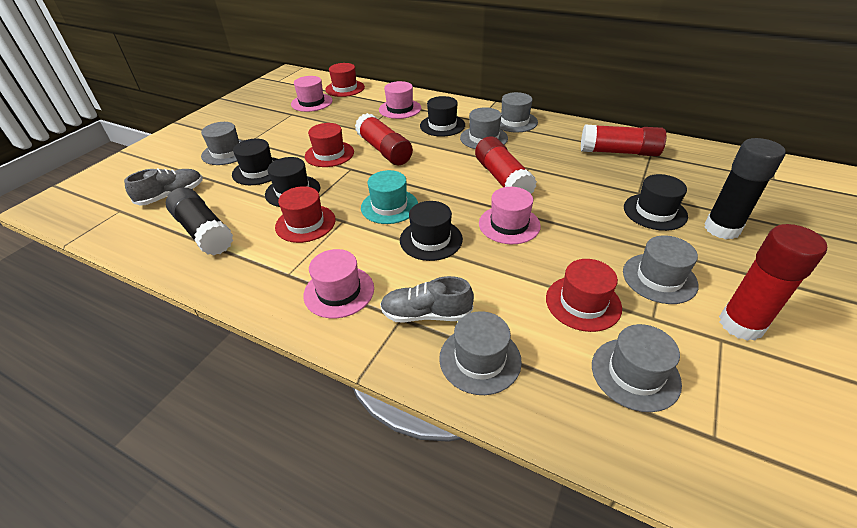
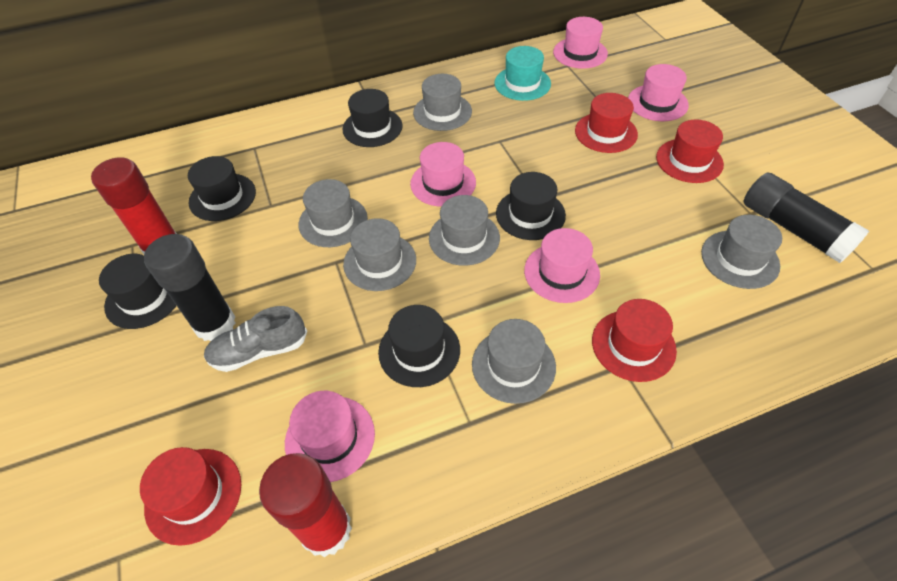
grey shoe: 2 -> 1
pink hat: 4 -> 5
red glue stick: 4 -> 2

